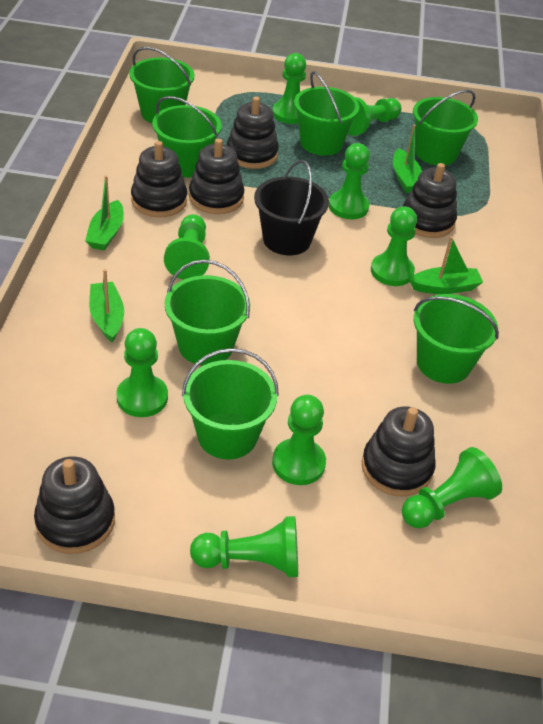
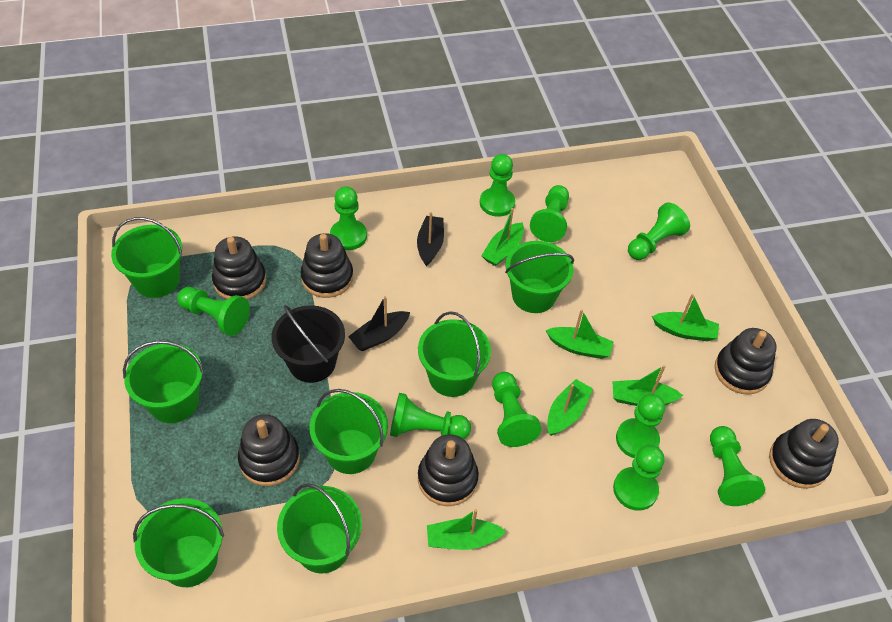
black boat: 0 -> 2
green boat: 4 -> 6
green pawn: 9 -> 10

